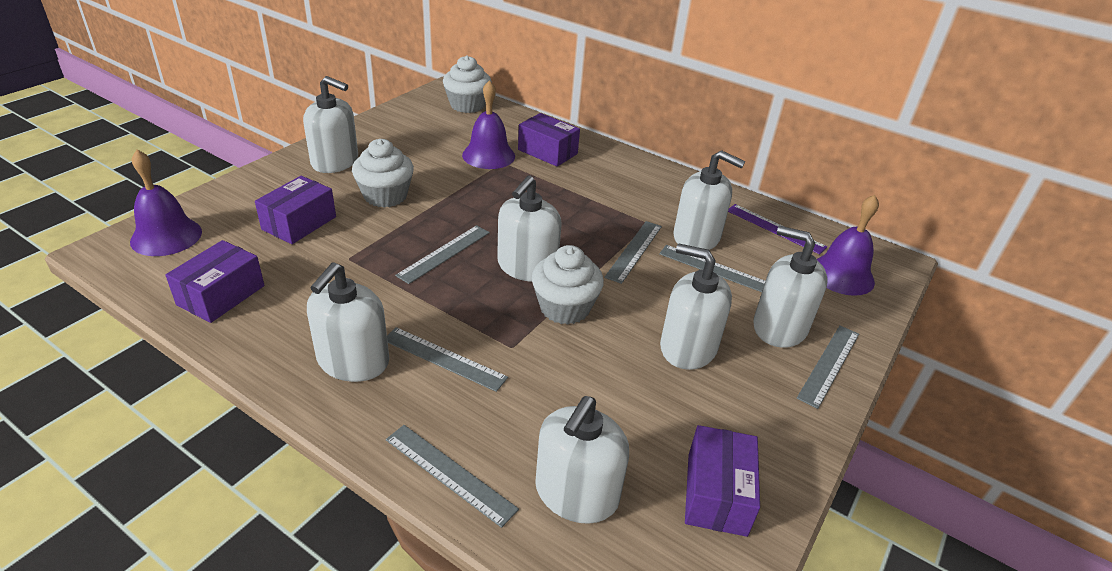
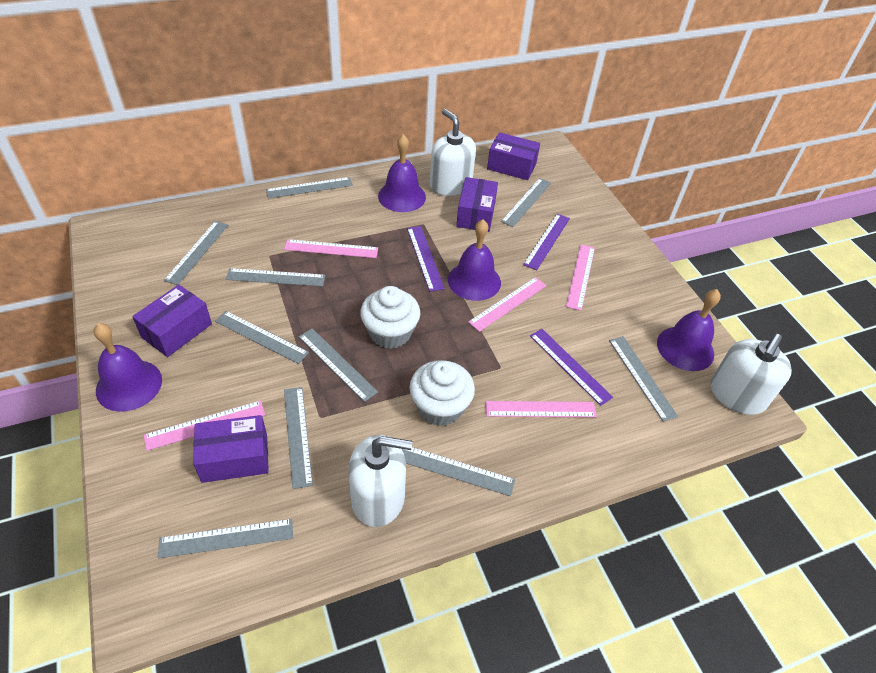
grey ruler: 6 -> 10
pink ruler: 0 -> 5
purple bell: 3 -> 4
purple ruler: 1 -> 3
white cupcake: 3 -> 2
white soap dispenser: 7 -> 3

